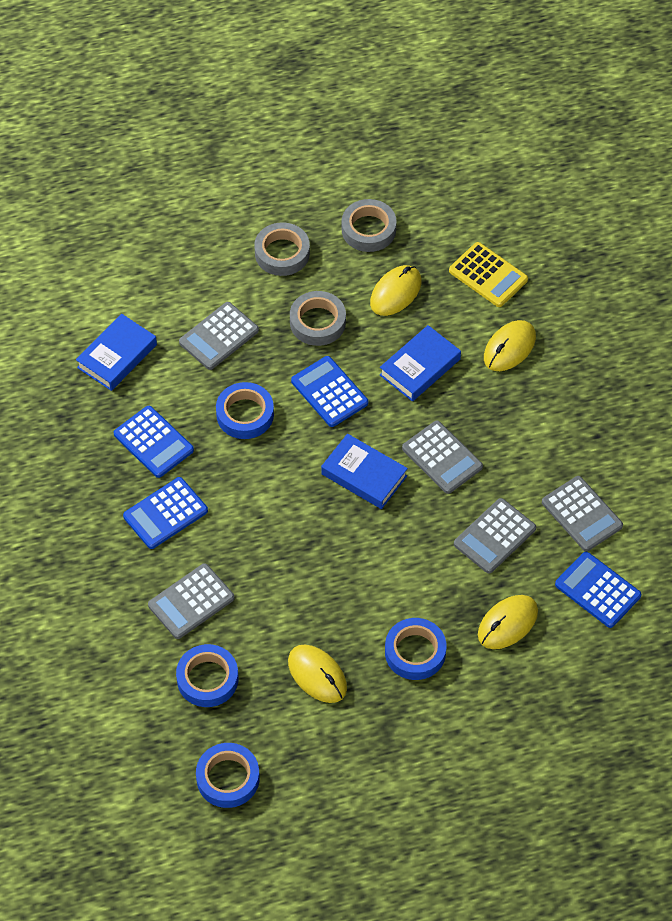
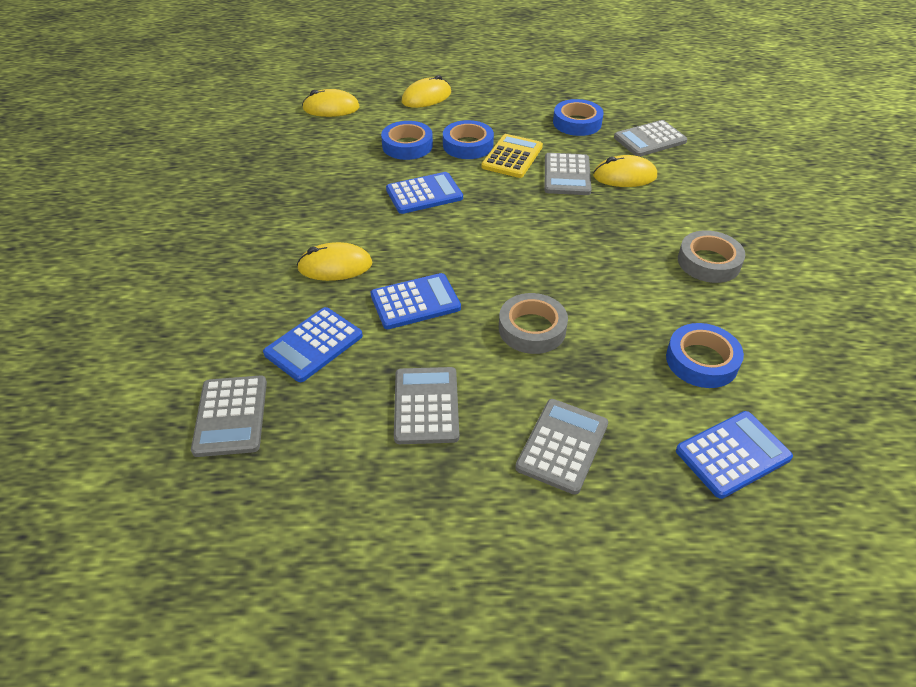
blue book: 3 -> 0
grey tape: 3 -> 2

